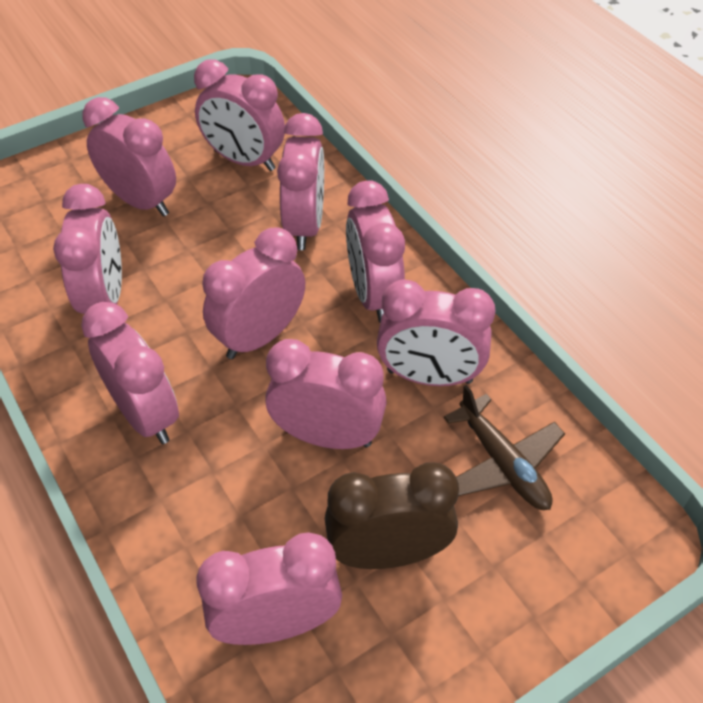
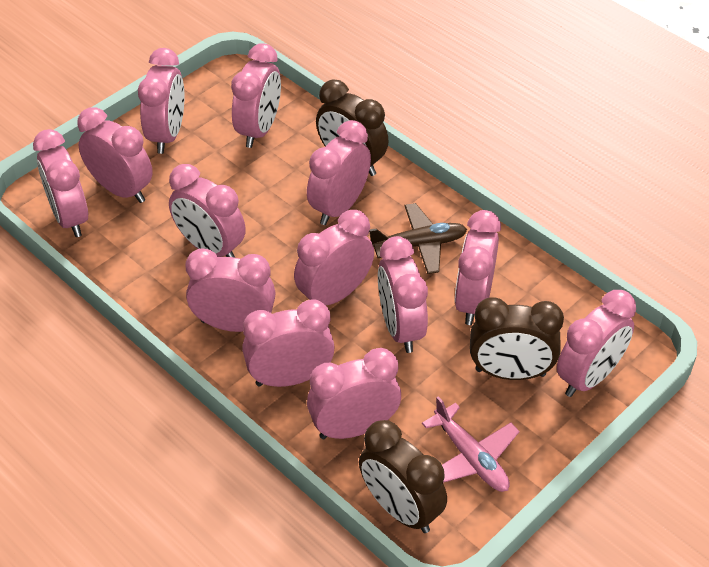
brown clock: 1 -> 3
pink clock: 10 -> 13
pink plane: 0 -> 1

